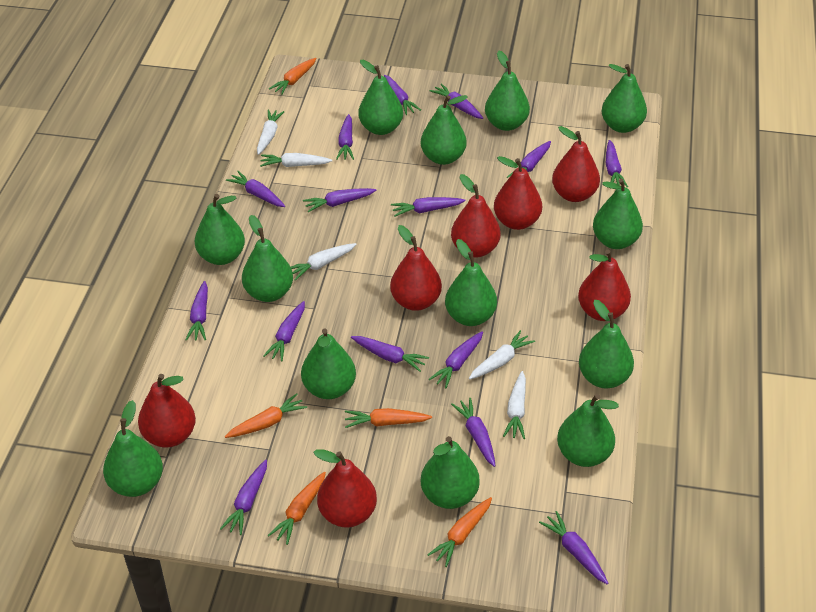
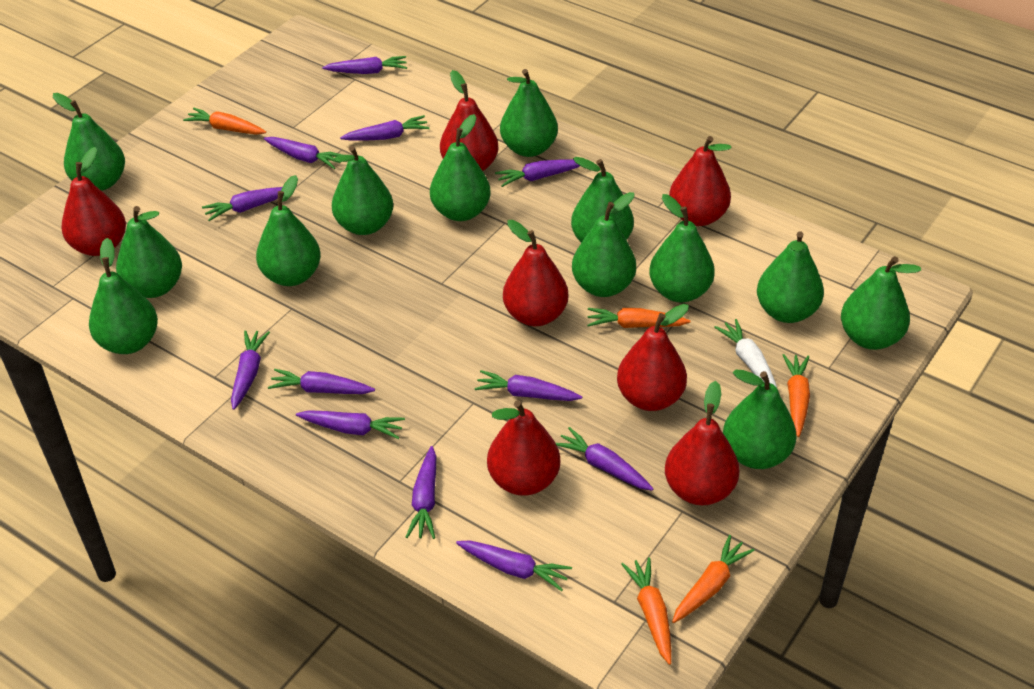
purple carrot: 15 -> 12
white carrot: 5 -> 1

